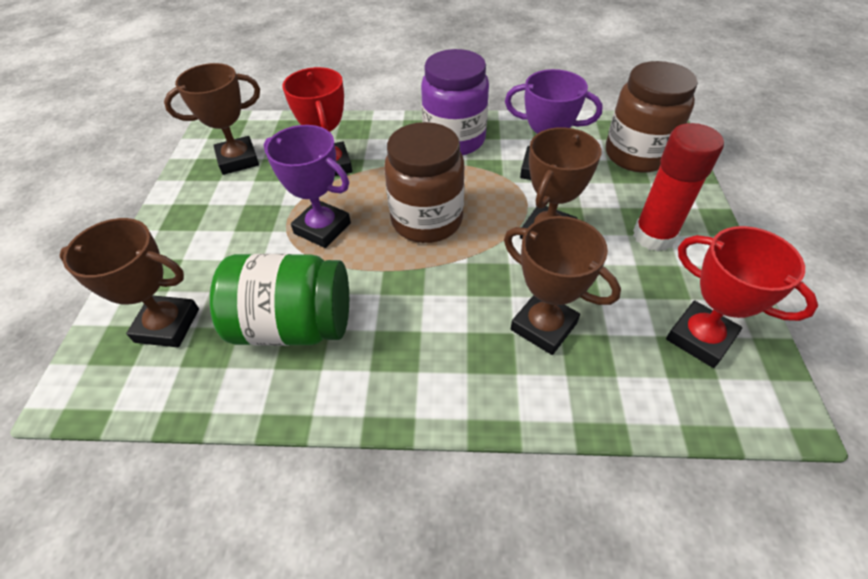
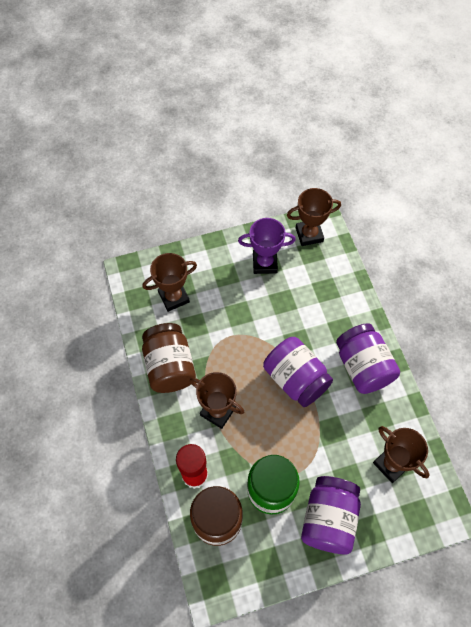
purple jar: 1 -> 3
purple trophy: 2 -> 1
red trophy: 2 -> 0

